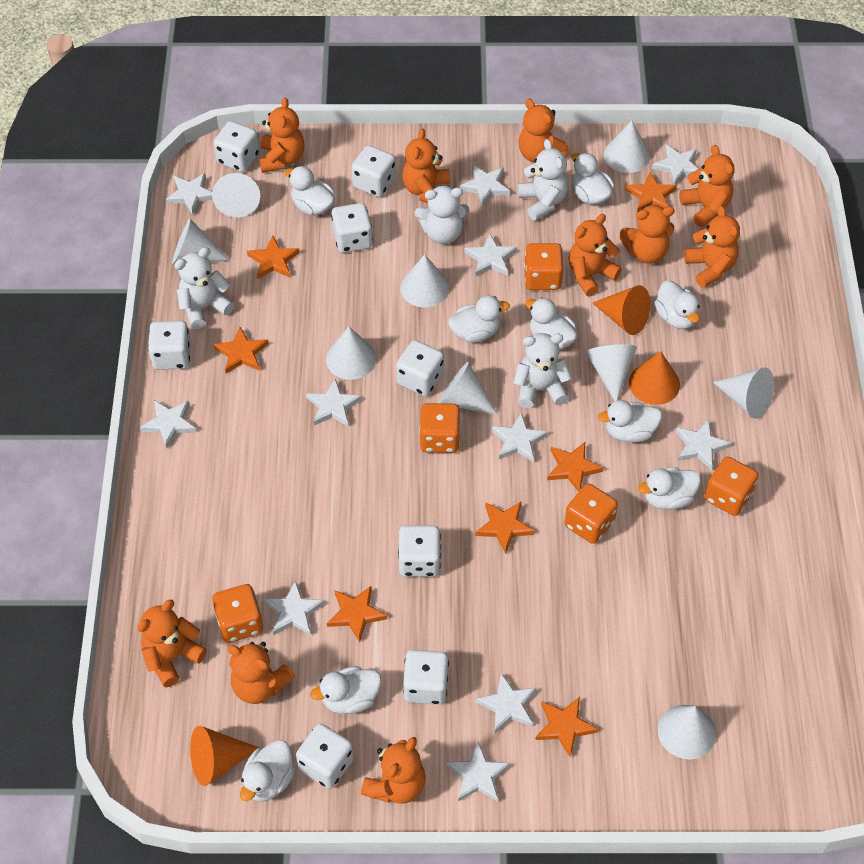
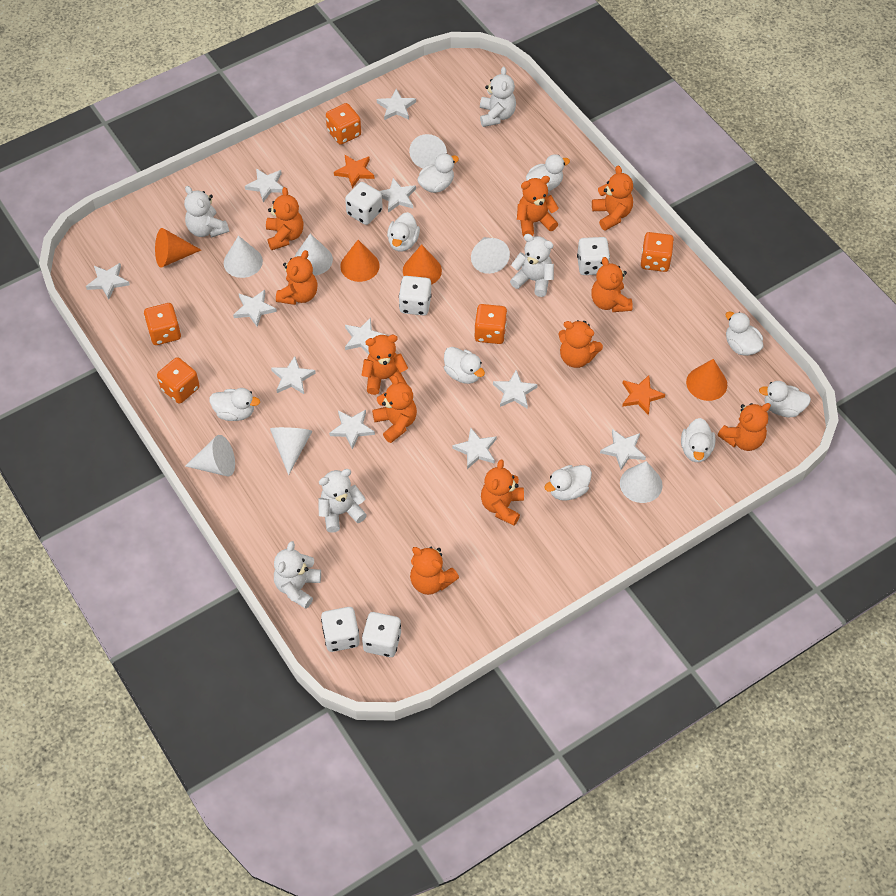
orange cone: 3 -> 4
orange star: 7 -> 2
orange teddy bear: 10 -> 11
white cone: 9 -> 7
white dice: 8 -> 5
white teddy bear: 4 -> 5

